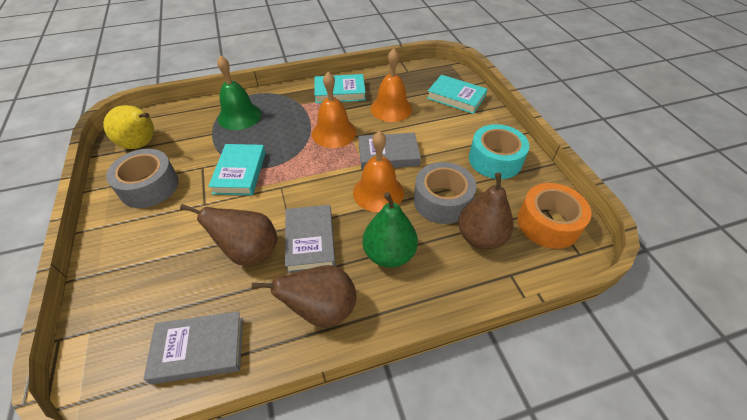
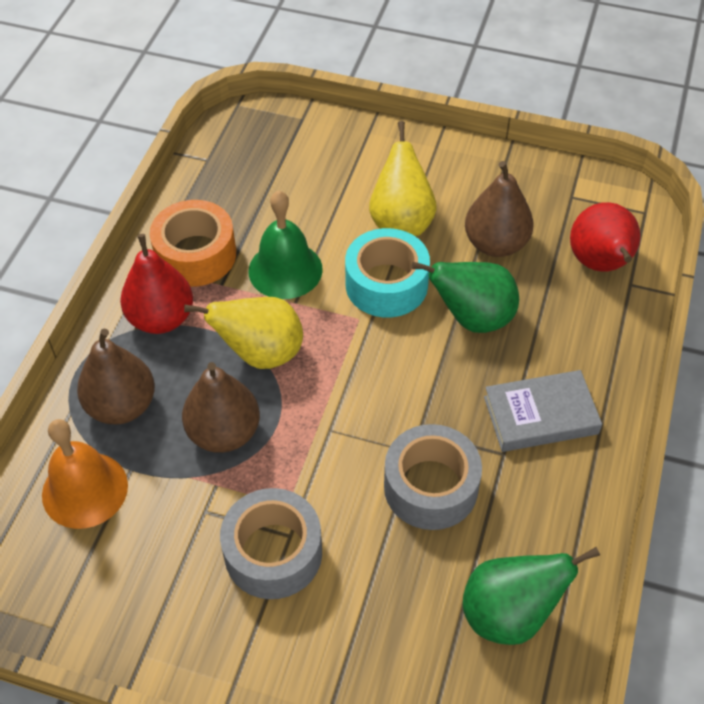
green pear: 1 -> 2
grey book: 3 -> 1
orange bell: 3 -> 1
red pear: 0 -> 2
turquoise book: 3 -> 0
yellow pear: 1 -> 2

